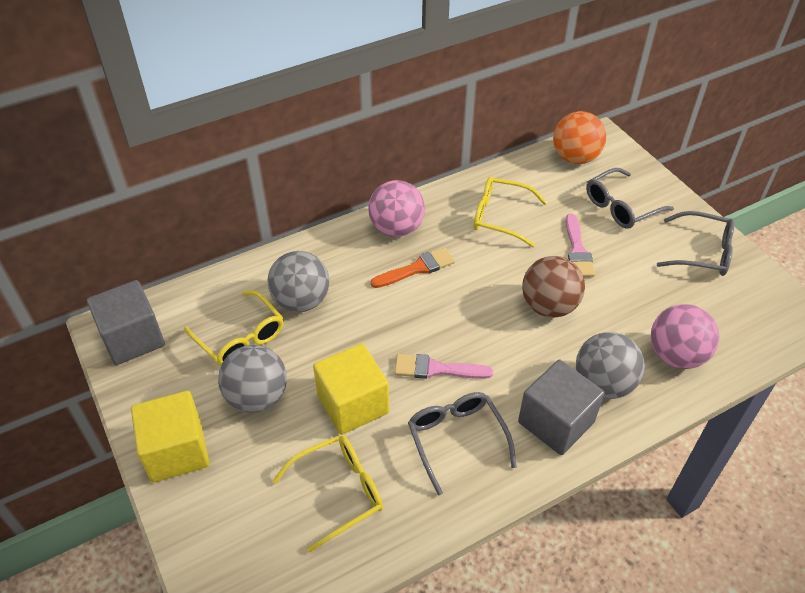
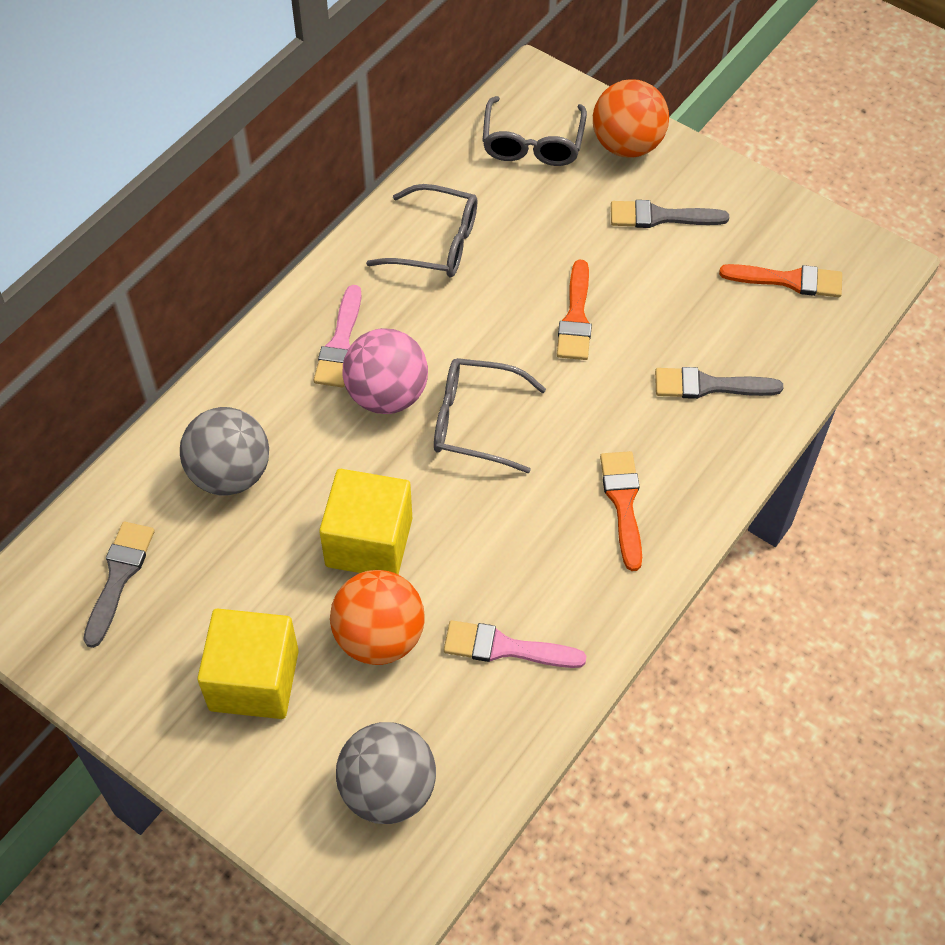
brown ball: 1 -> 0
grey ball: 3 -> 2
grey brush: 0 -> 3
grey cube: 2 -> 0
orange ball: 1 -> 2
orange brush: 1 -> 3
pink ball: 2 -> 1
yellow glasses: 3 -> 0

